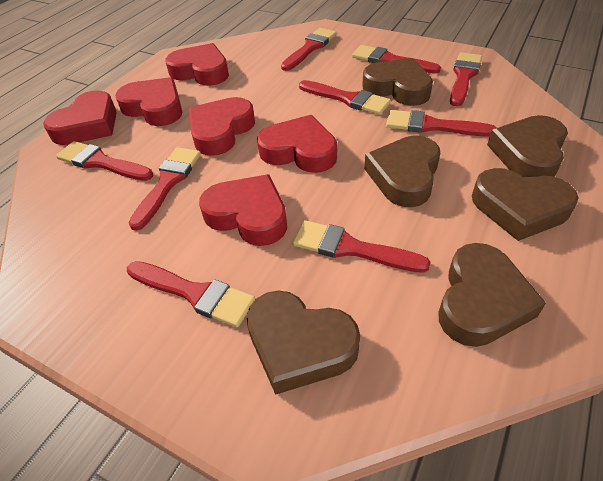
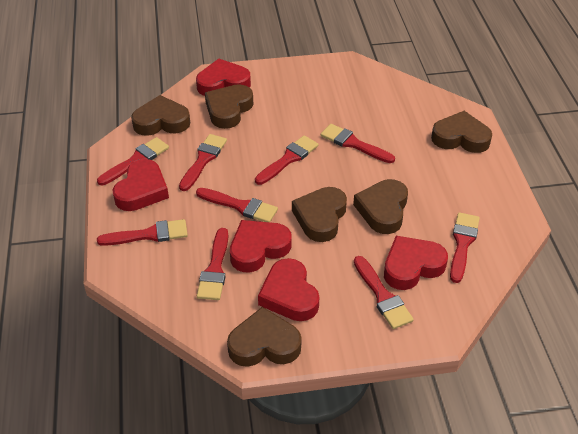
red heart: 6 -> 5

